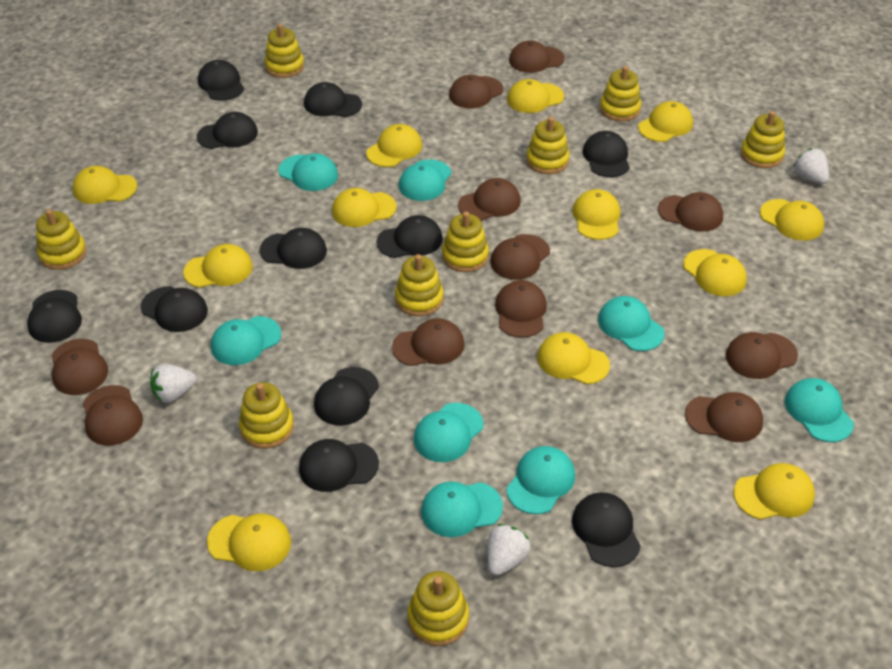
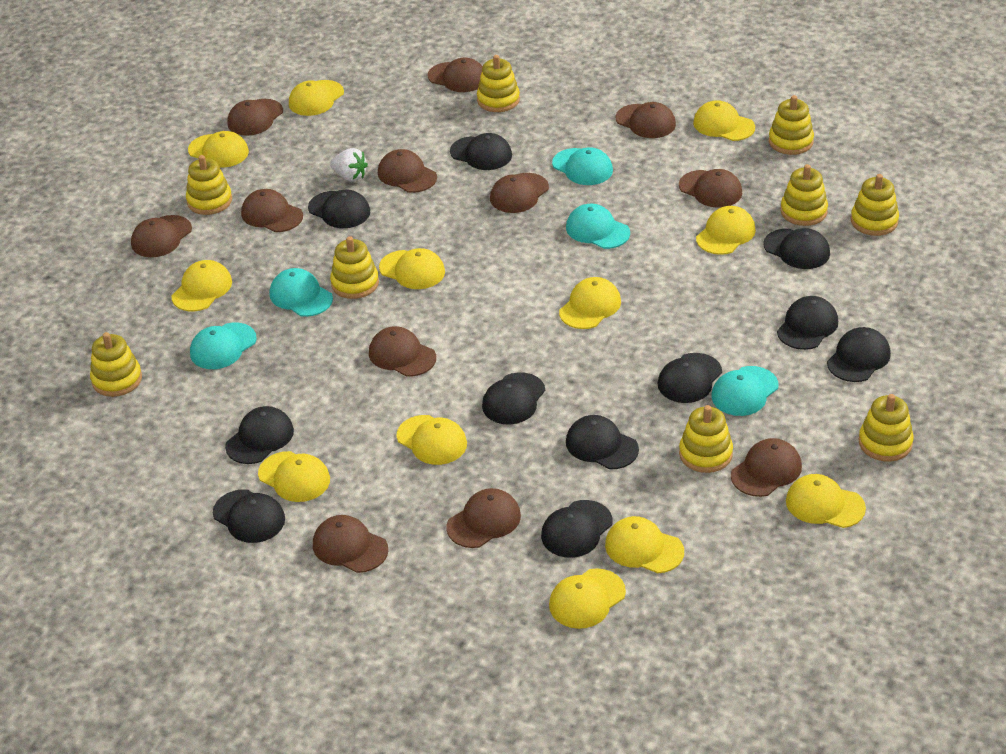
brown cap: 11 -> 12
turquoise cap: 8 -> 5
white strawberry: 3 -> 1

